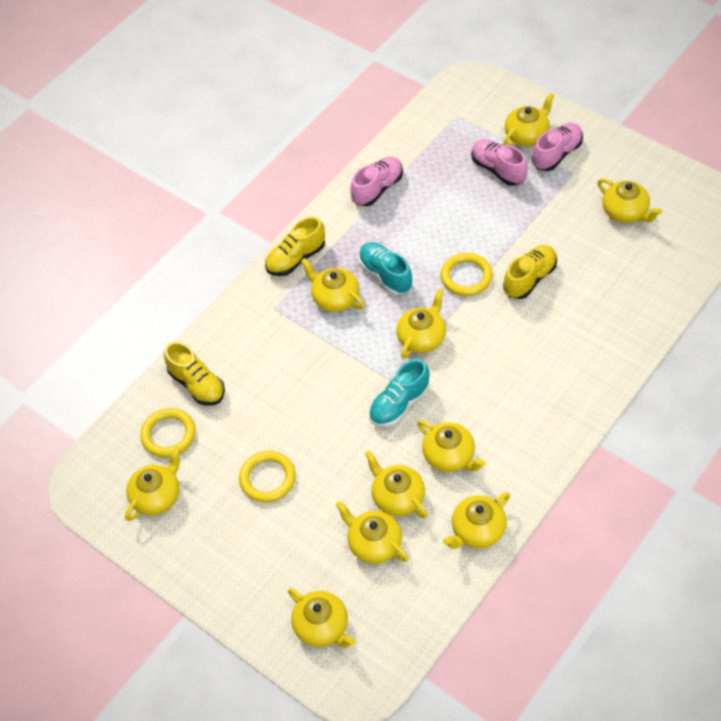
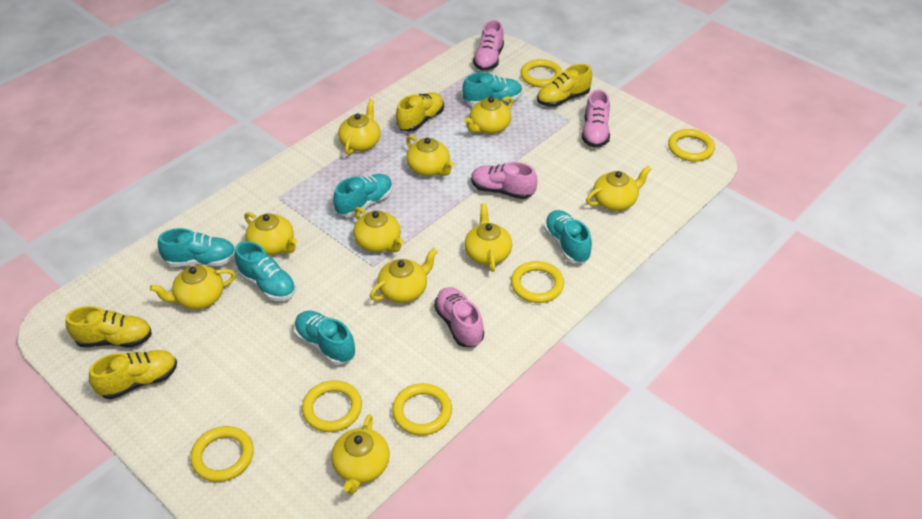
pink shoe: 3 -> 4
turquoise shoe: 2 -> 6
yellow ring: 3 -> 6
yellow shoe: 3 -> 4

